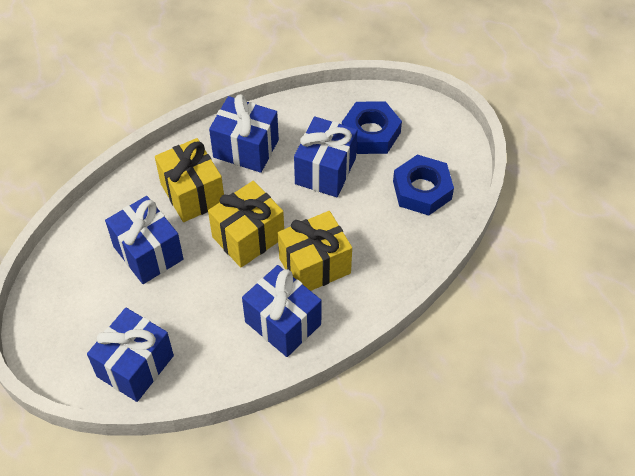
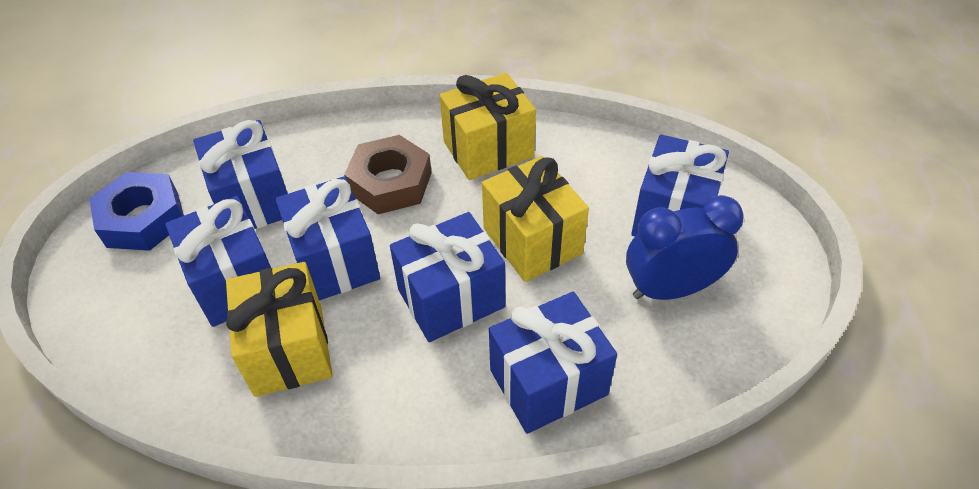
blue clock: 0 -> 1
blue gift: 5 -> 6
blue nut: 2 -> 1
brown nut: 0 -> 1

